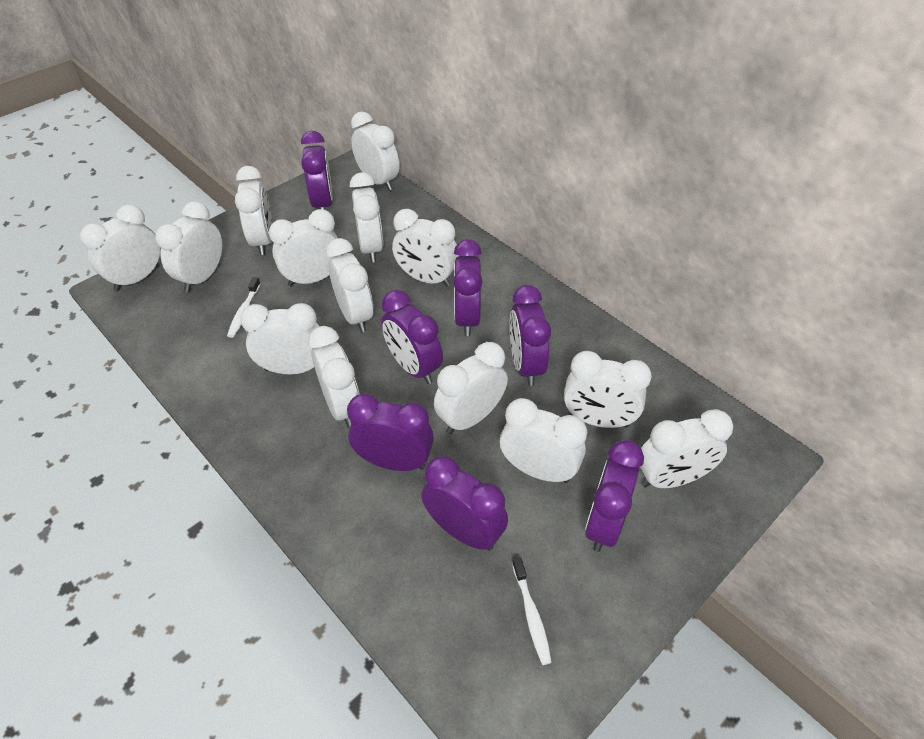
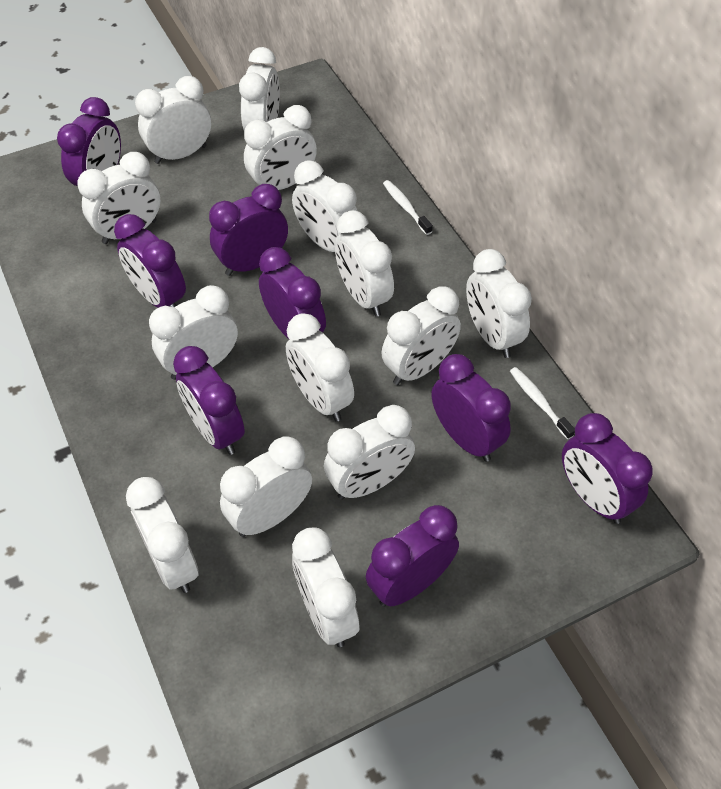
purple clock: 7 -> 8

